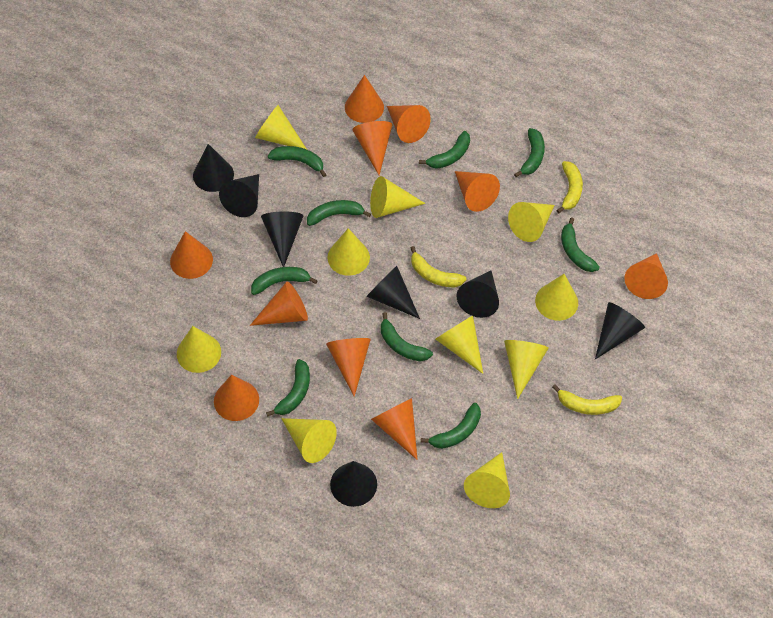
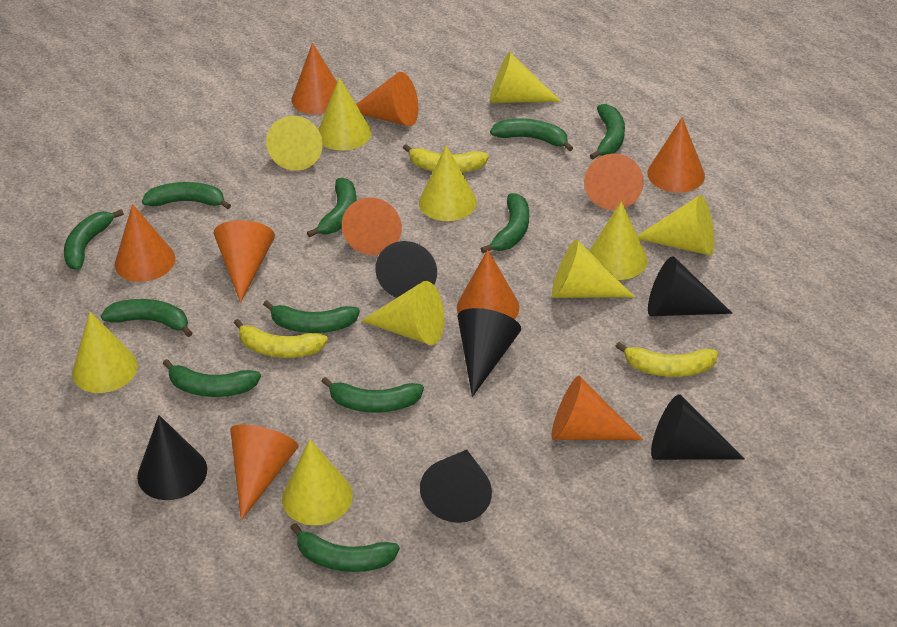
black cone: 7 -> 6
green banana: 9 -> 11

